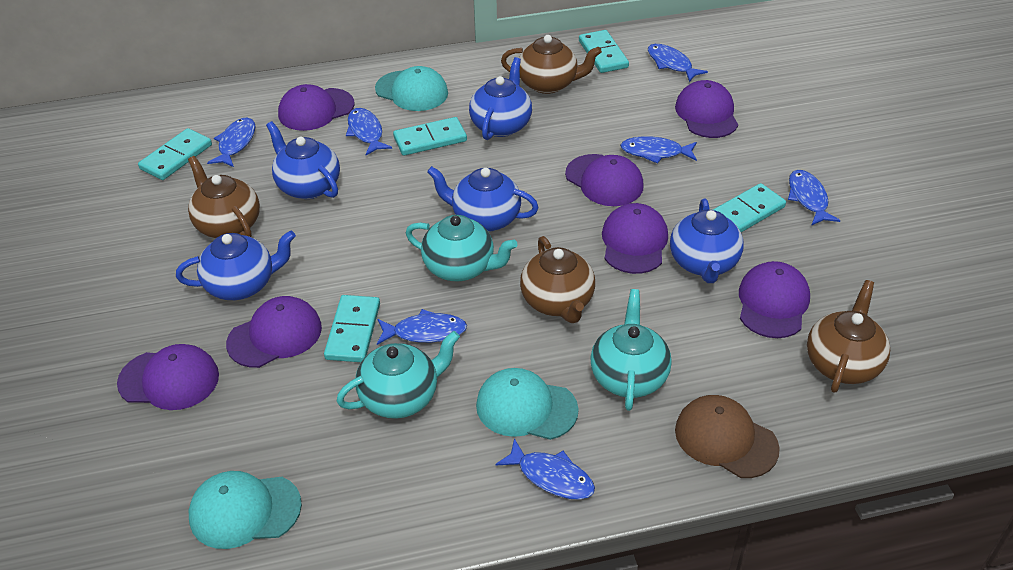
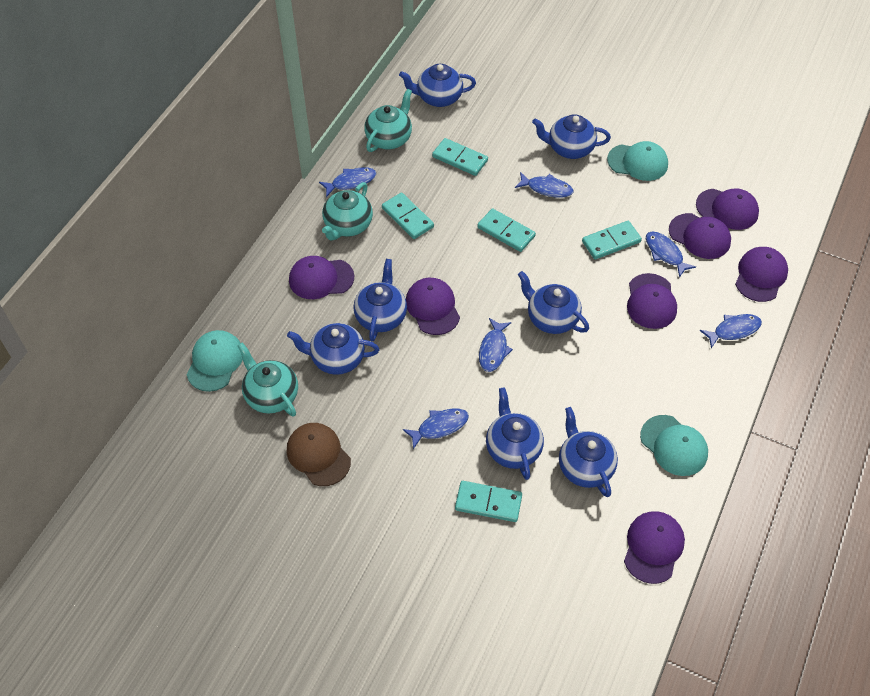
blue fish: 7 -> 6
blue teapot: 5 -> 7
brown teapot: 4 -> 0

